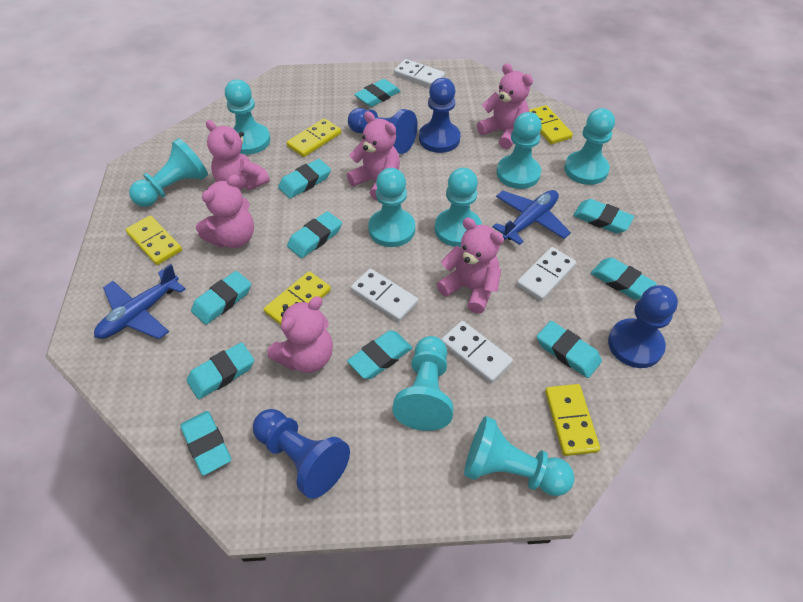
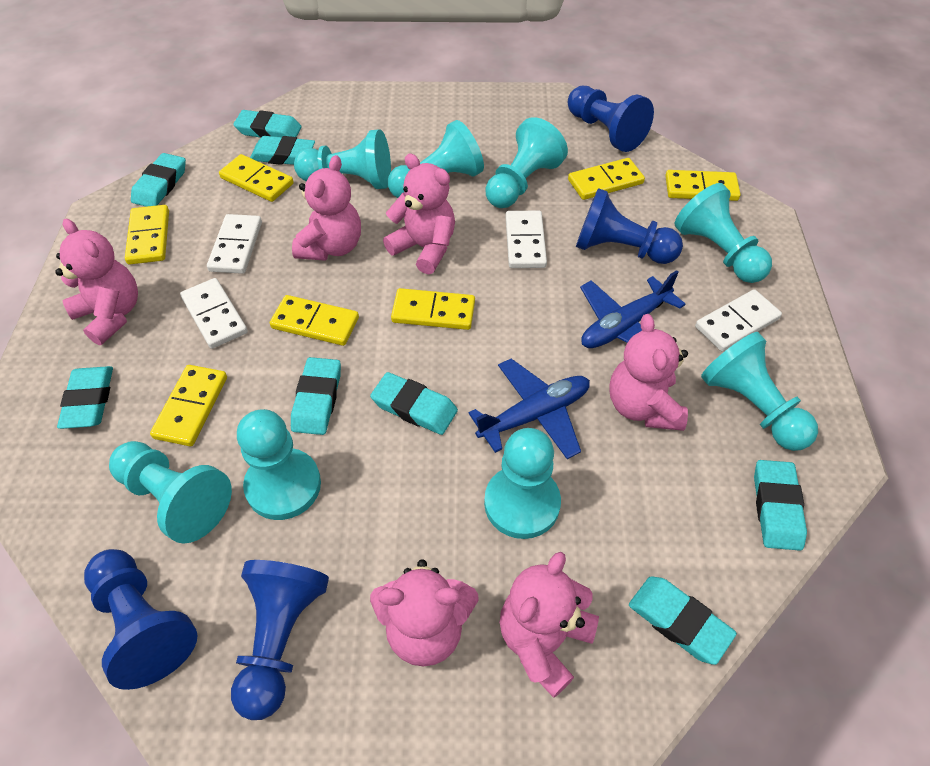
turquoise eraser: 10 -> 8
yellow domino: 5 -> 7

